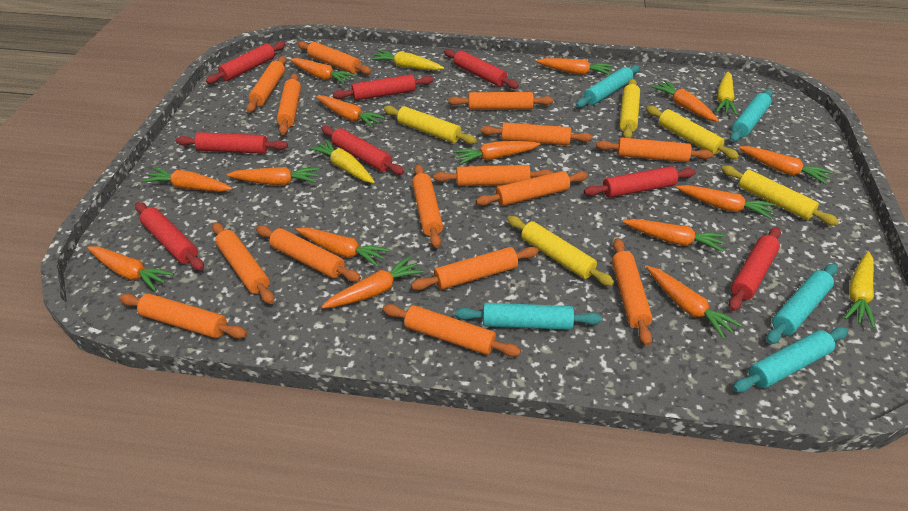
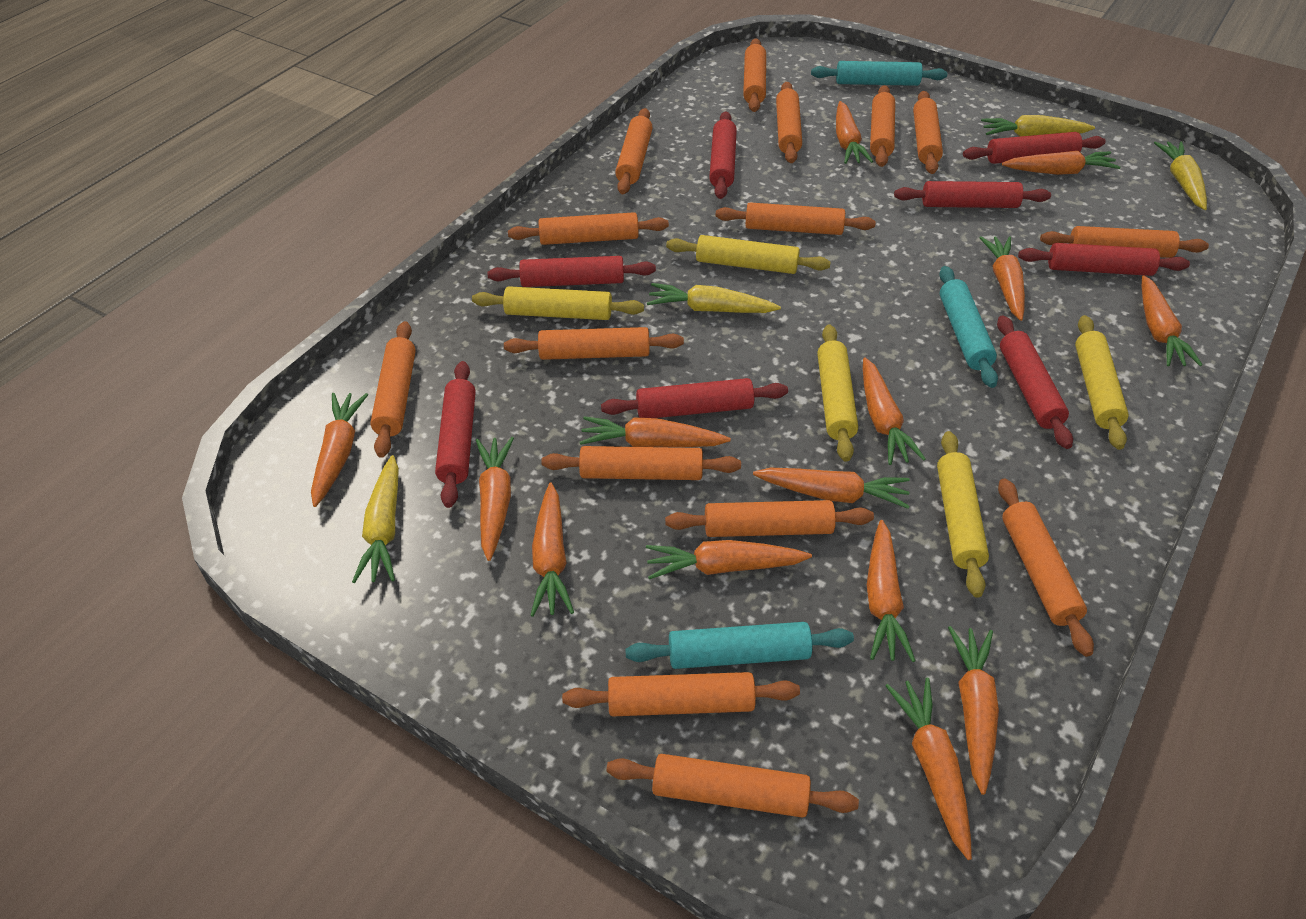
turquoise rolling pin: 5 -> 3

